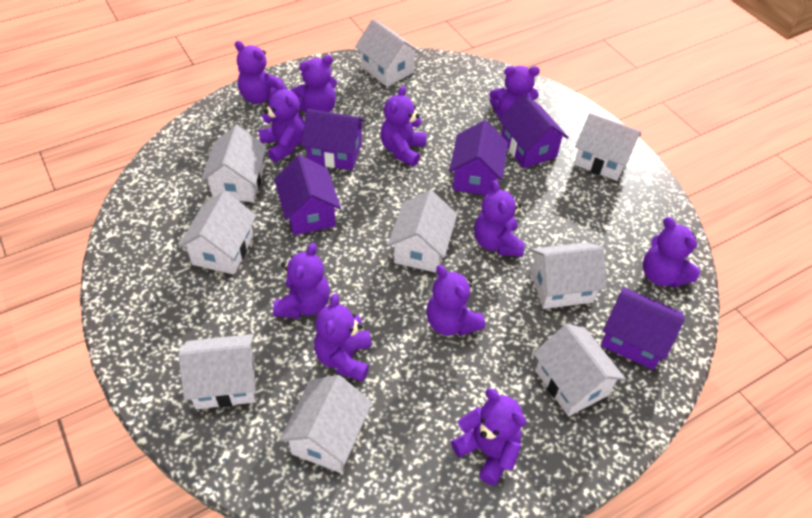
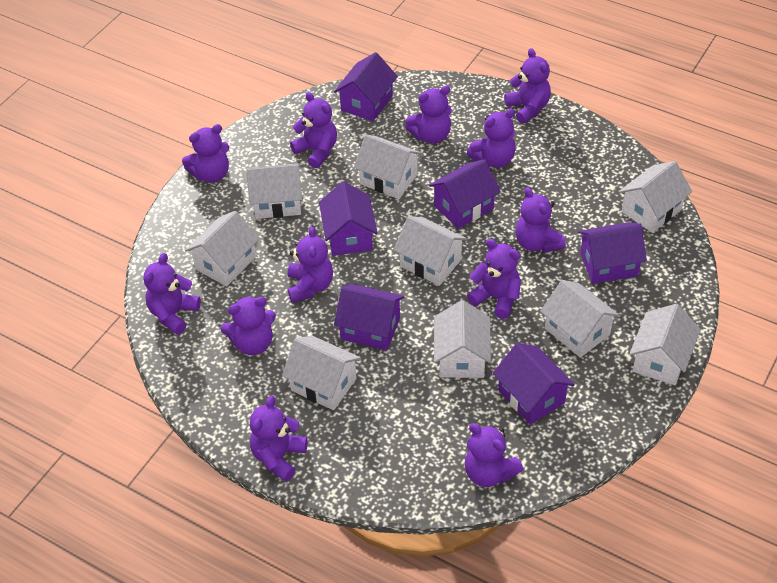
purple house: 5 -> 6
purple teddy bear: 11 -> 12

